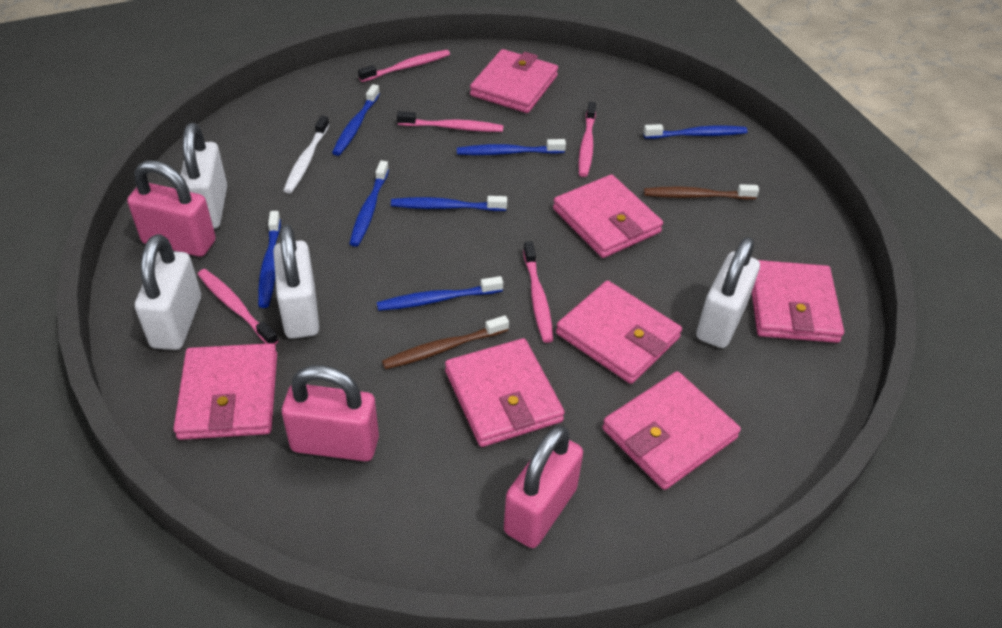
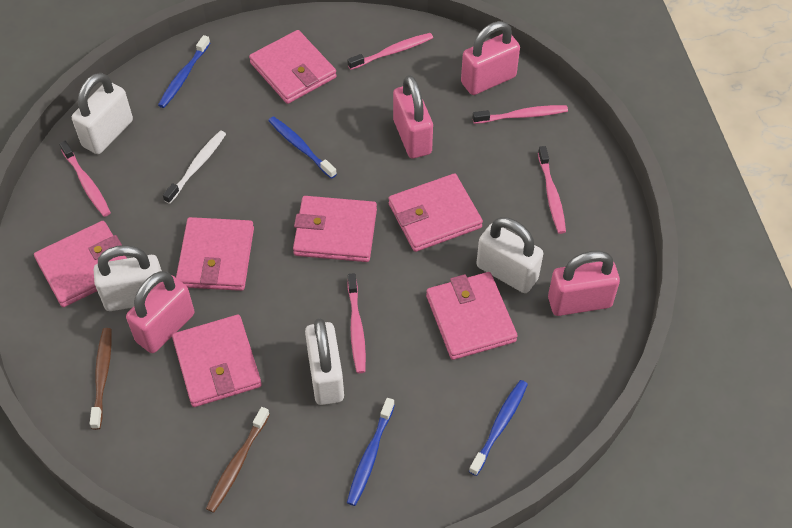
blue toothbrush: 7 -> 4
pink padlock: 3 -> 4

